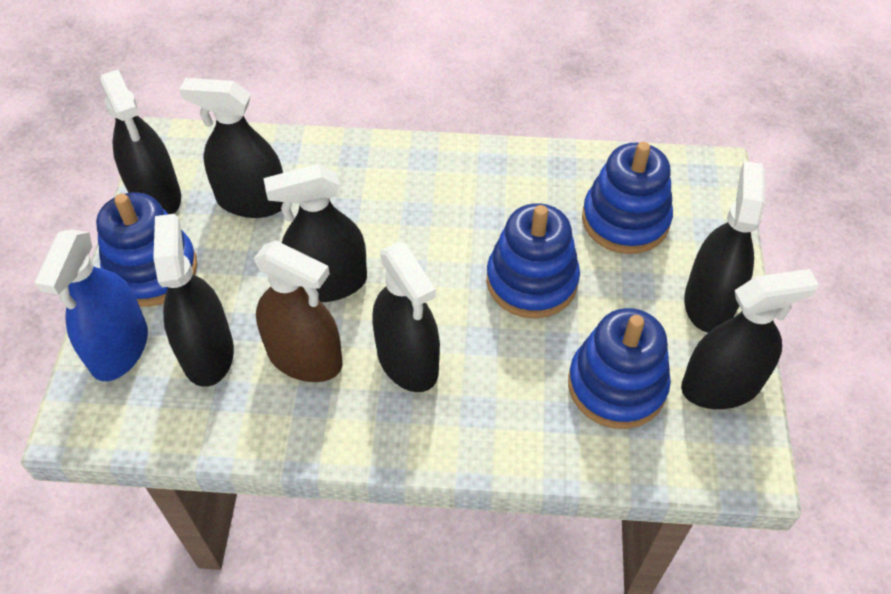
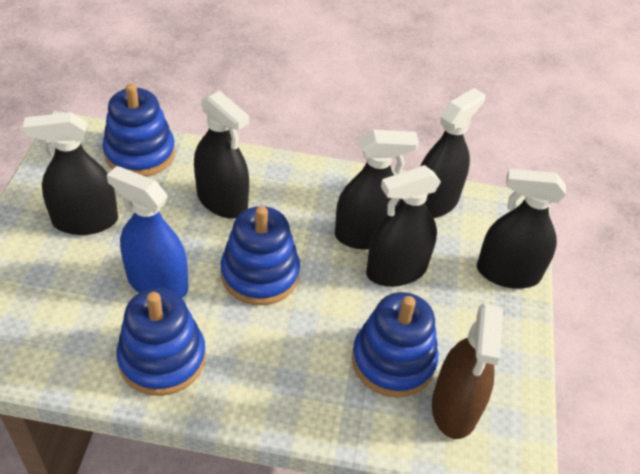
black spray bottle: 7 -> 6

